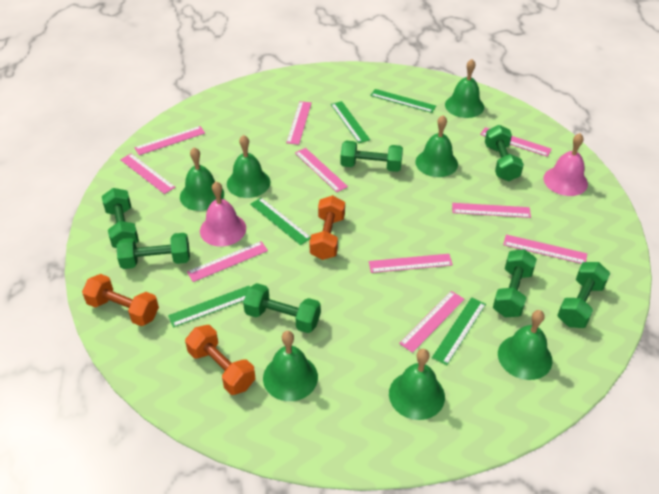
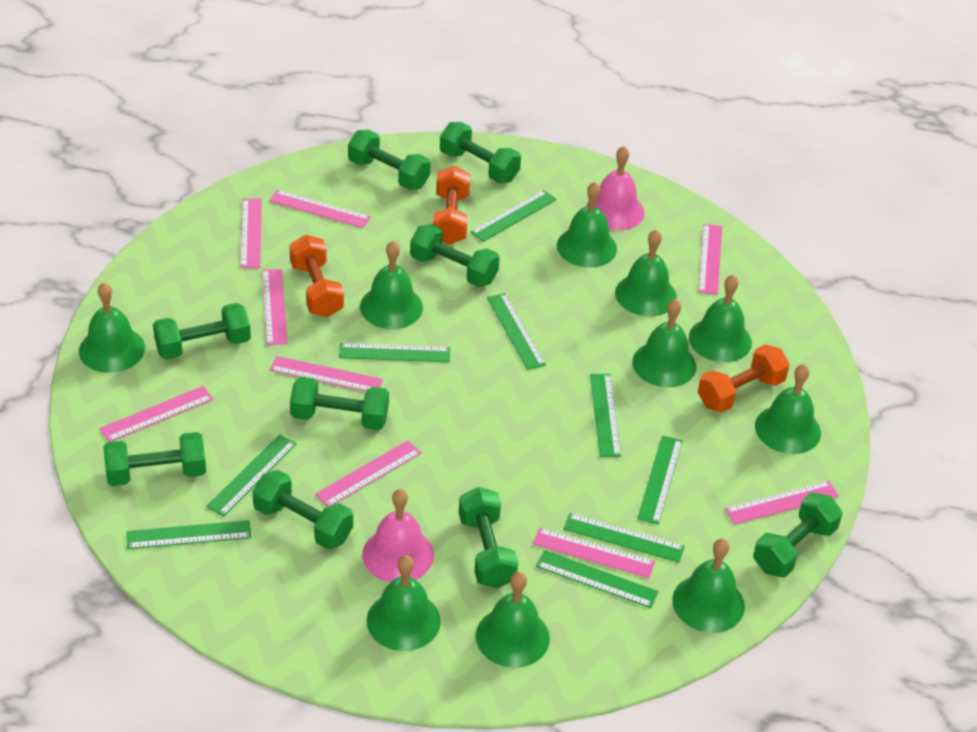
green bell: 7 -> 10
green dumbbell: 7 -> 9
green ruler: 5 -> 9
pink ruler: 10 -> 9

